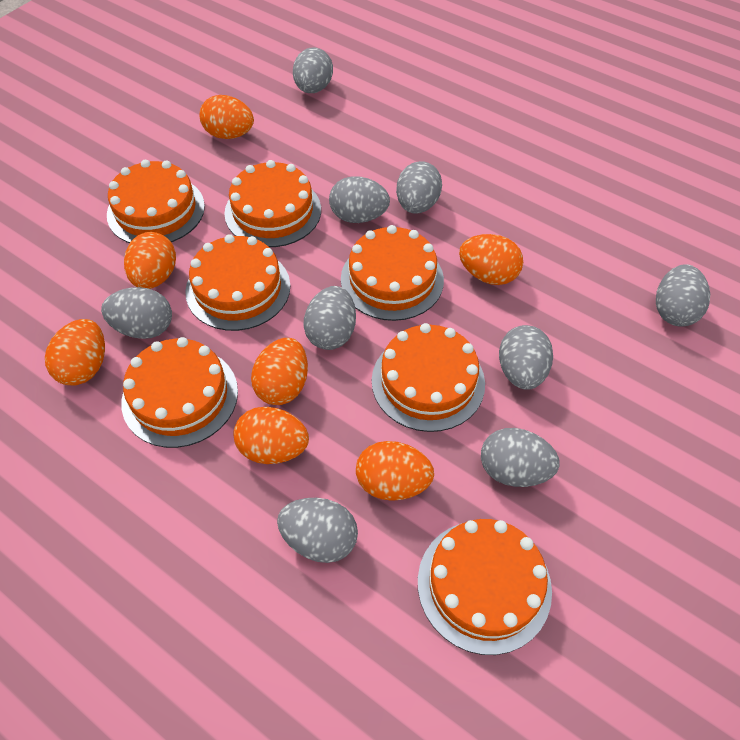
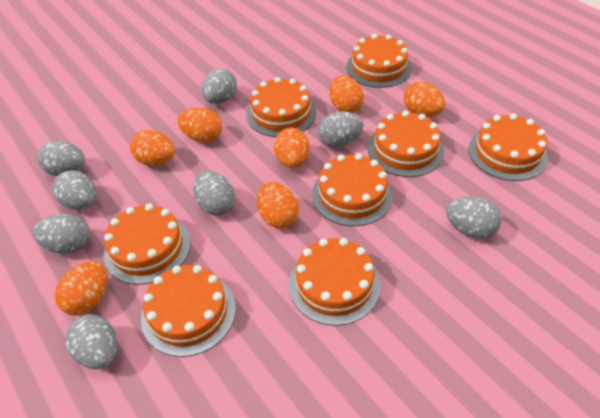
grey egg: 9 -> 8
orange cake: 7 -> 8

